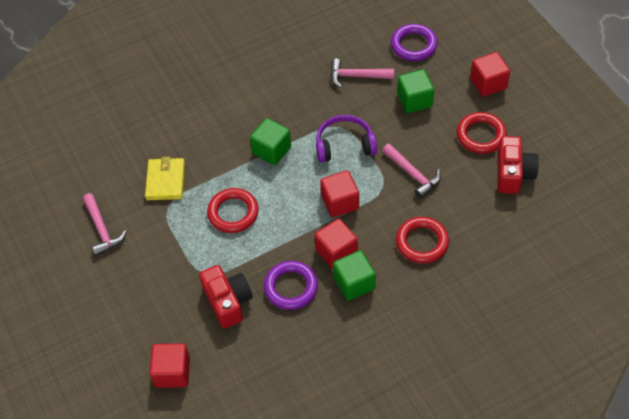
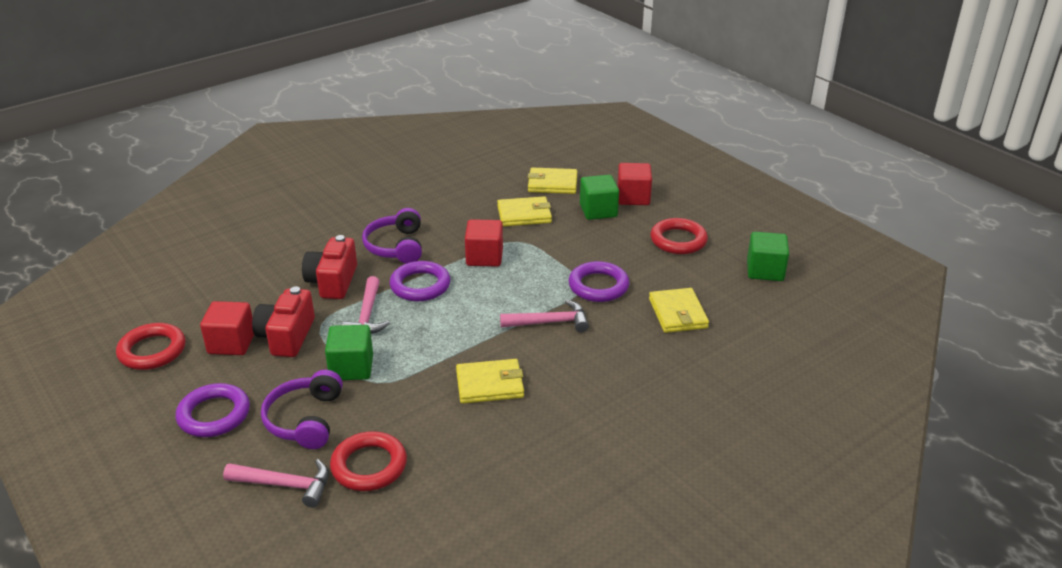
purple headphones: 1 -> 2
purple ring: 2 -> 3
red cube: 4 -> 3
yellow wallet: 1 -> 4

